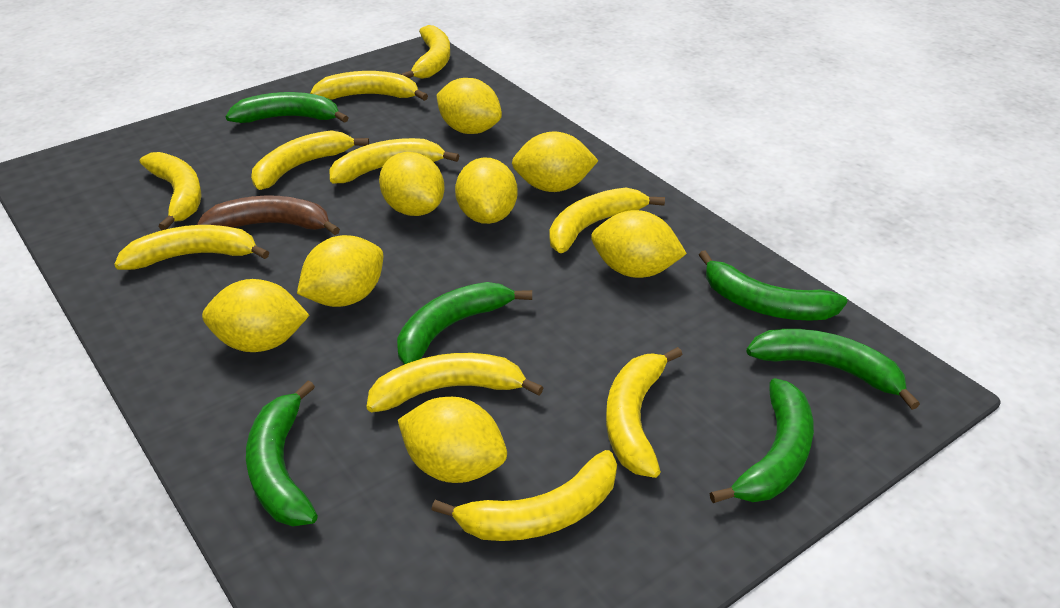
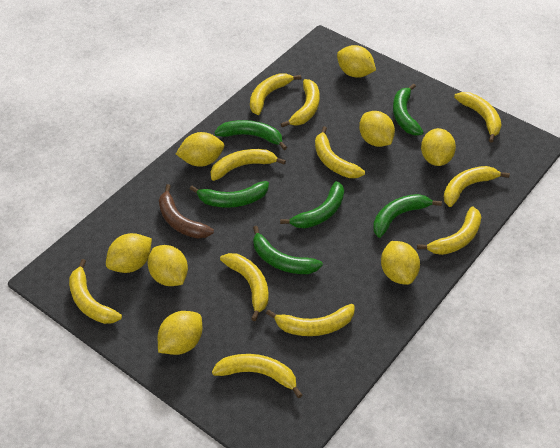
yellow banana: 10 -> 11

